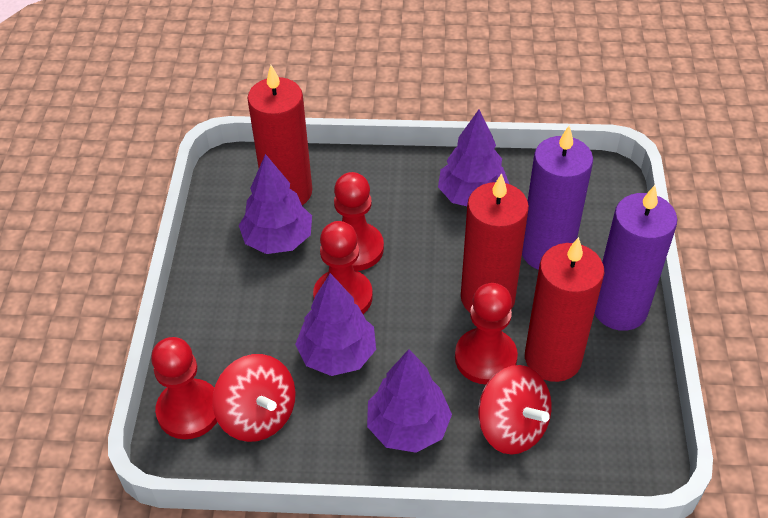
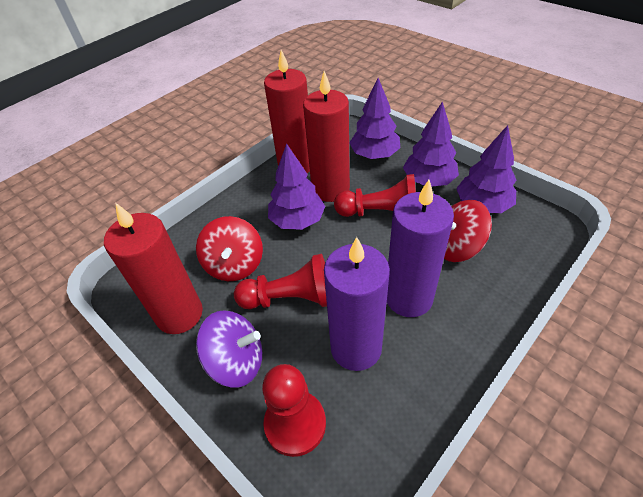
purple spinning top: 0 -> 1
red pawn: 4 -> 3

